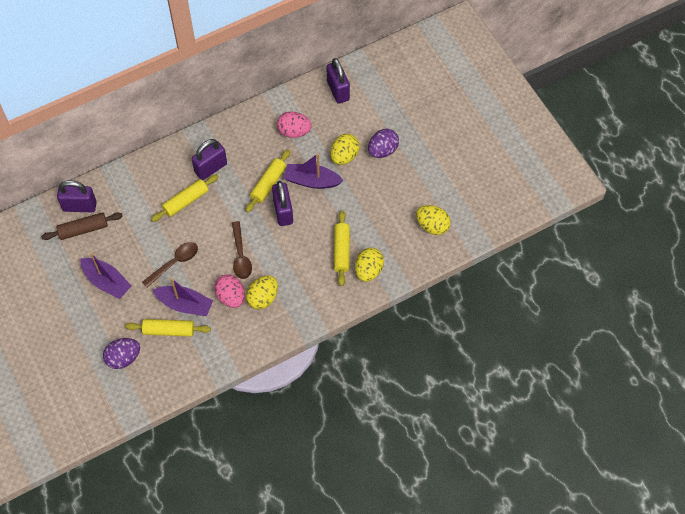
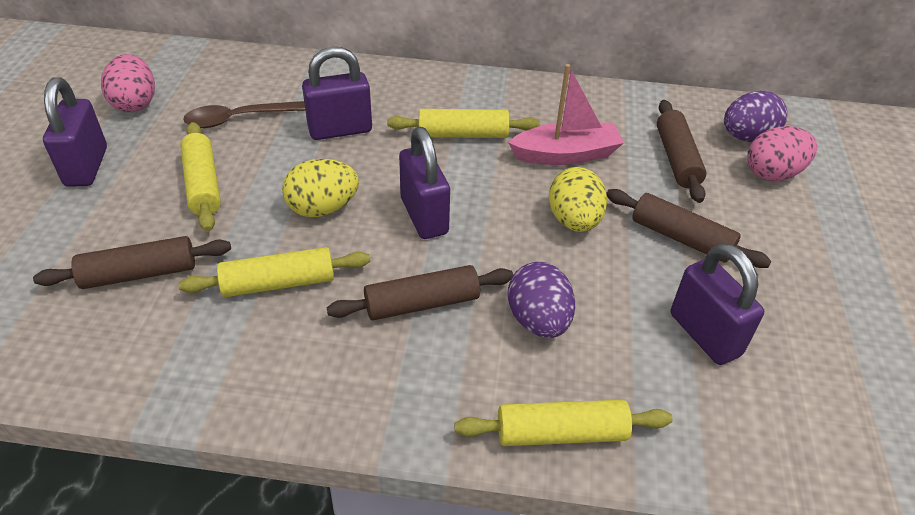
brown rolling pin: 1 -> 4
brown spoon: 2 -> 1
pink boat: 0 -> 1
purple boat: 3 -> 0
yellow egg: 4 -> 2

